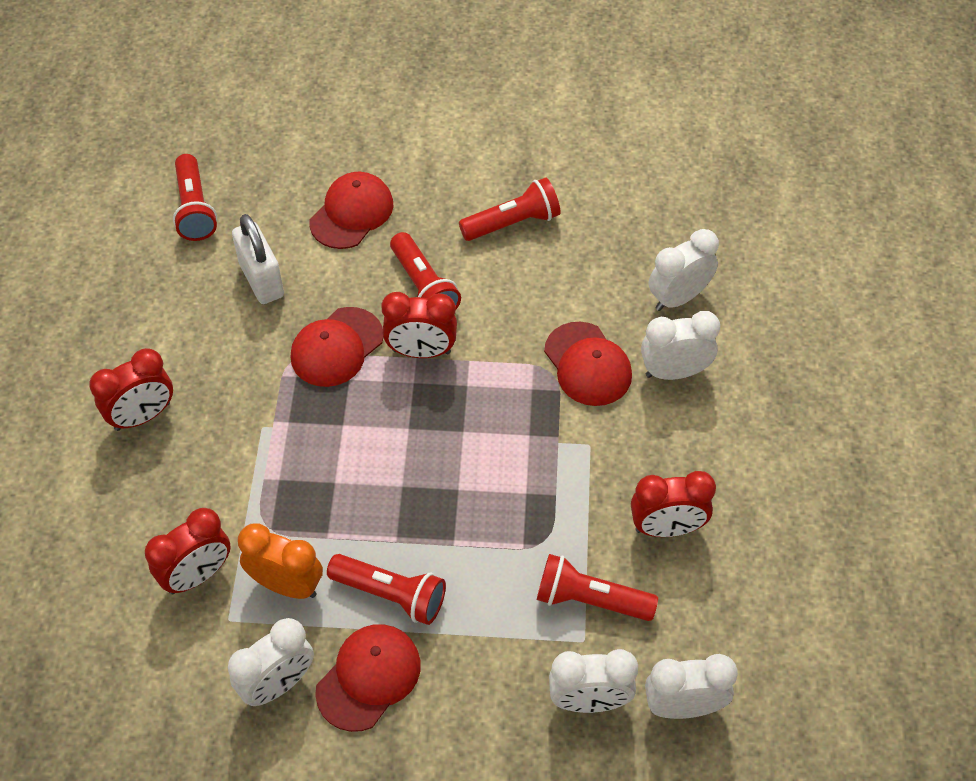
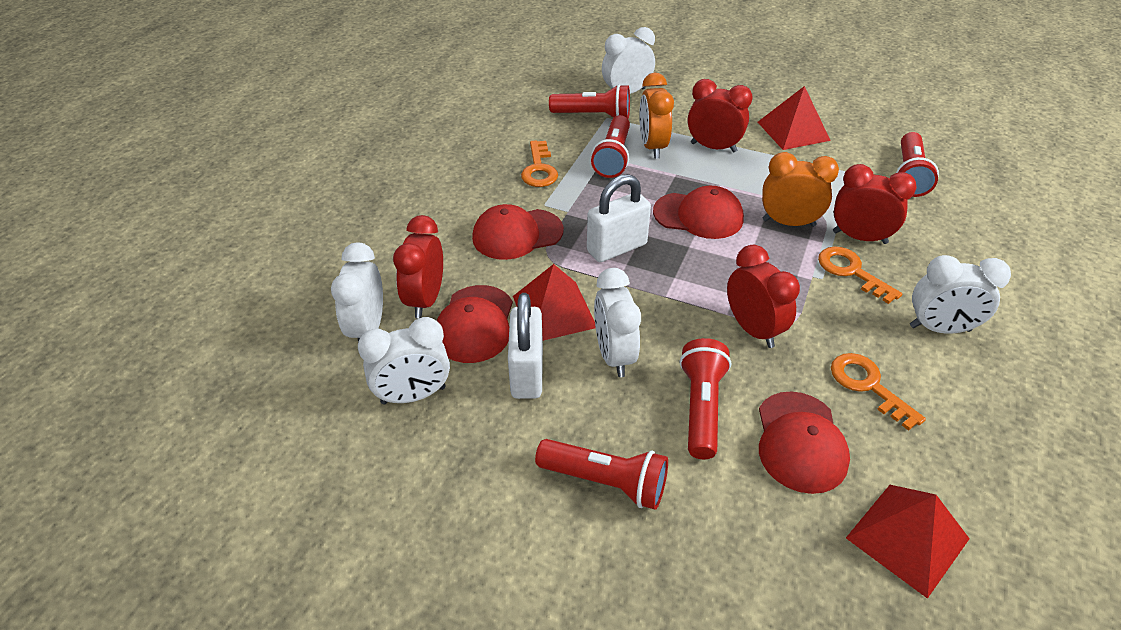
orange clock: 1 -> 2
orange key: 0 -> 3
red pyramid: 0 -> 3
white padlock: 1 -> 2

